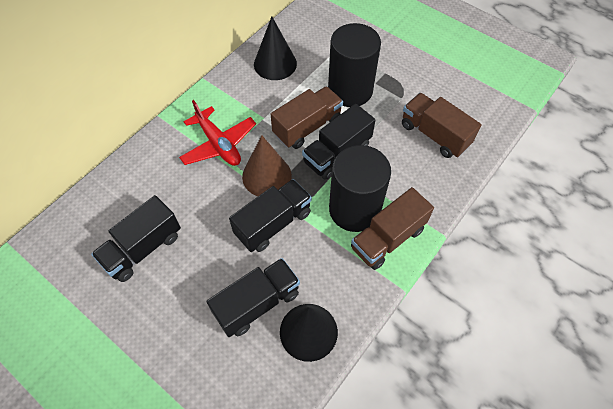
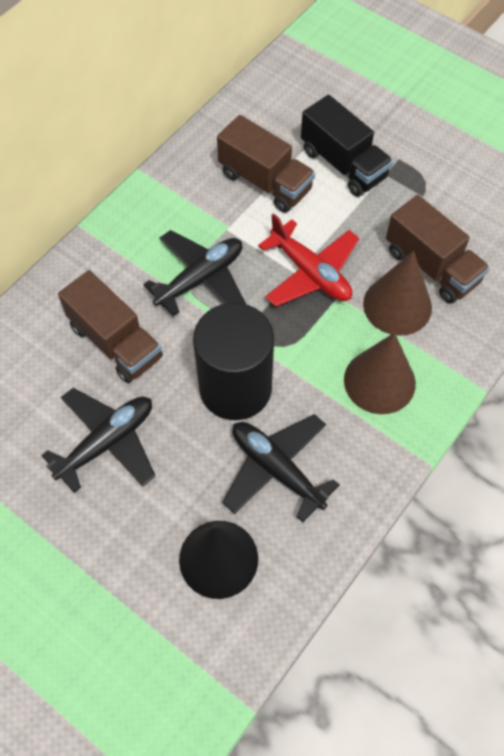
black cone: 2 -> 1
black cylinder: 2 -> 1
black plane: 0 -> 3
black truck: 4 -> 1
brown cone: 1 -> 2

